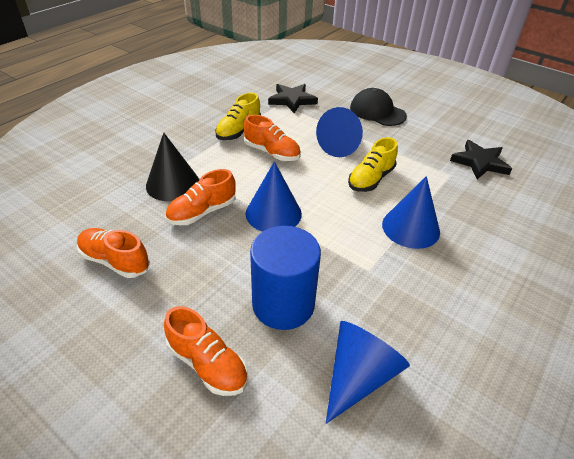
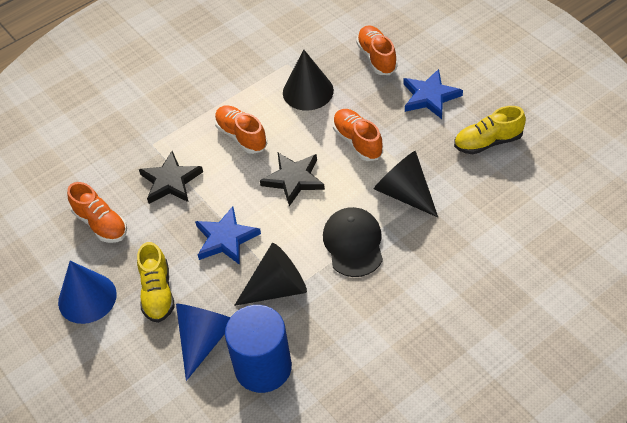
black cone: 1 -> 3
blue cone: 4 -> 2
blue star: 0 -> 2

